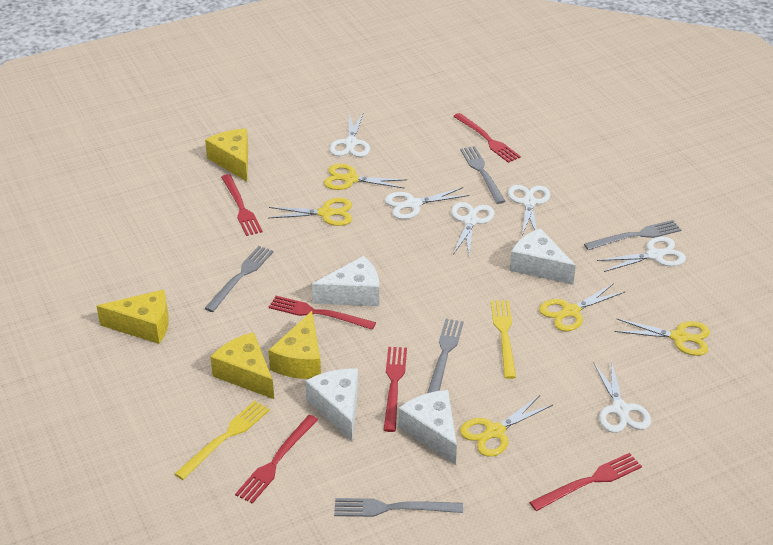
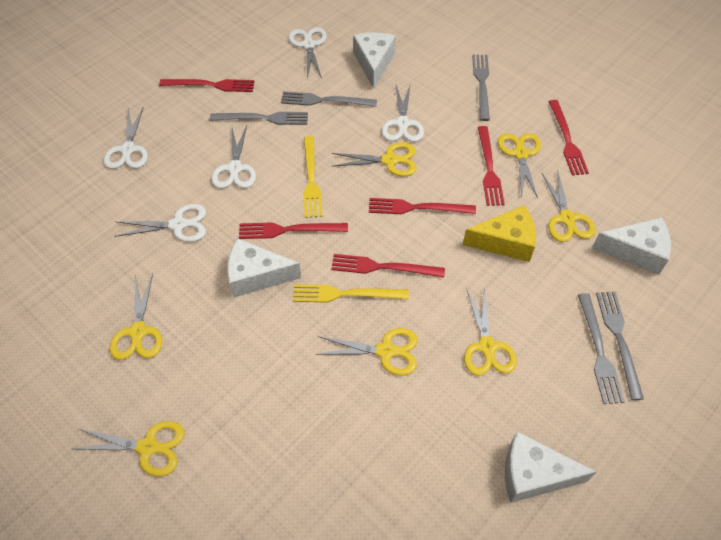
white scissors: 6 -> 5
yellow cheese: 4 -> 1
yellow scissors: 5 -> 7

